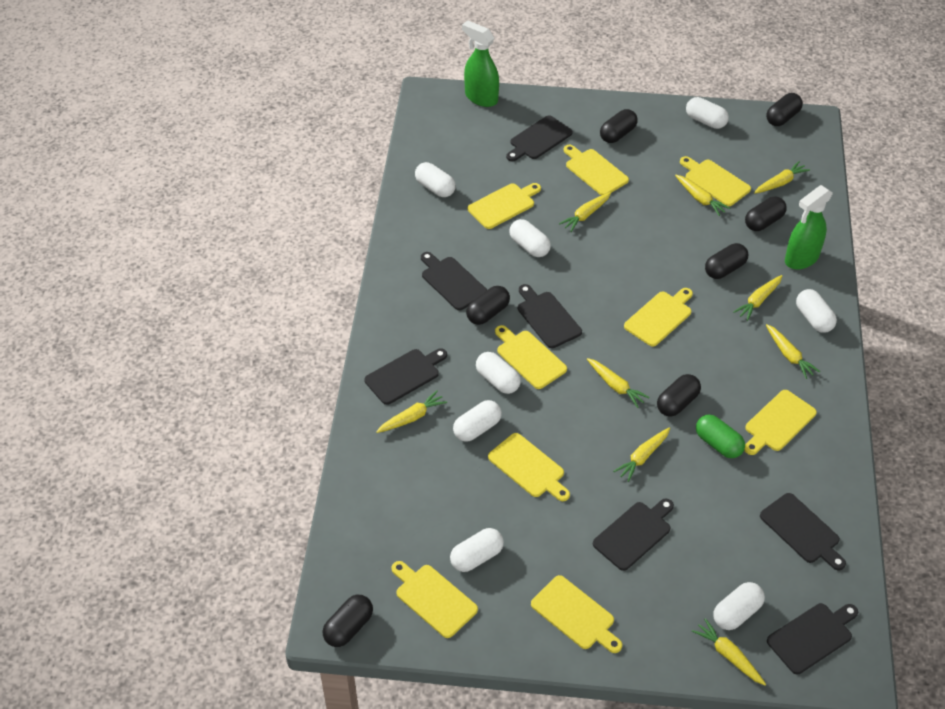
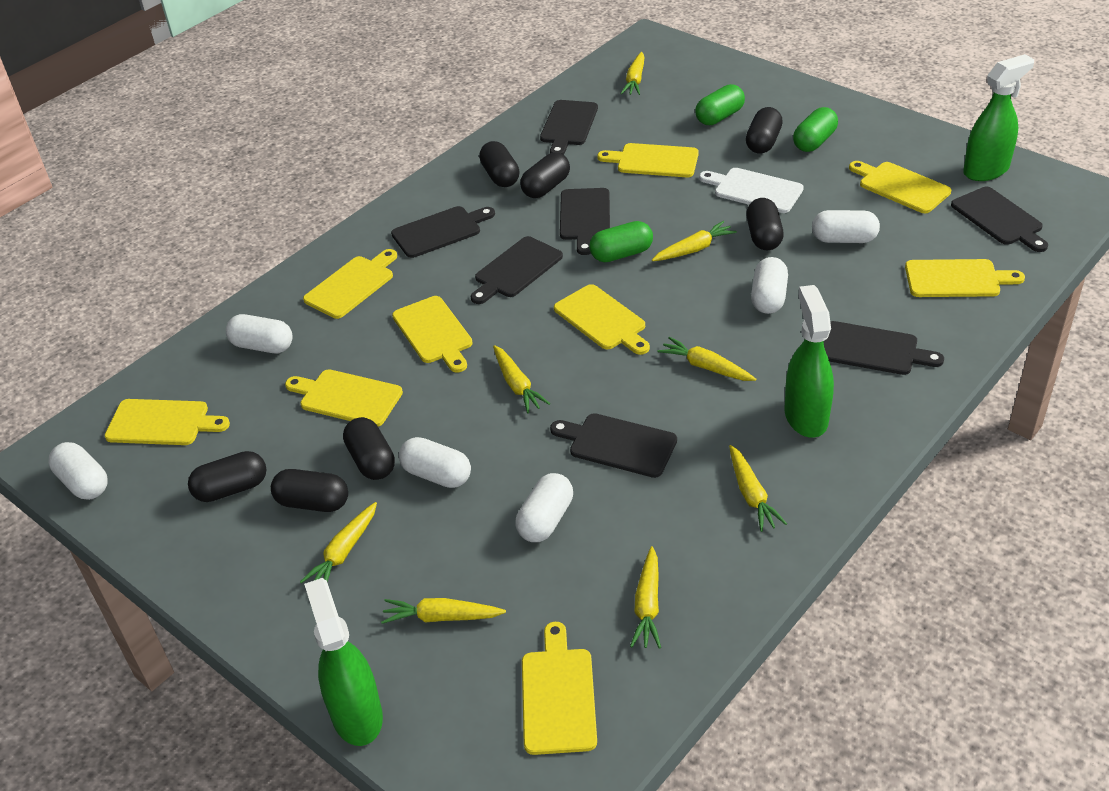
green capsule: 1 -> 3
green spray bottle: 2 -> 3
white capsule: 8 -> 6
white cutting board: 0 -> 1
yellow carrot: 9 -> 8

